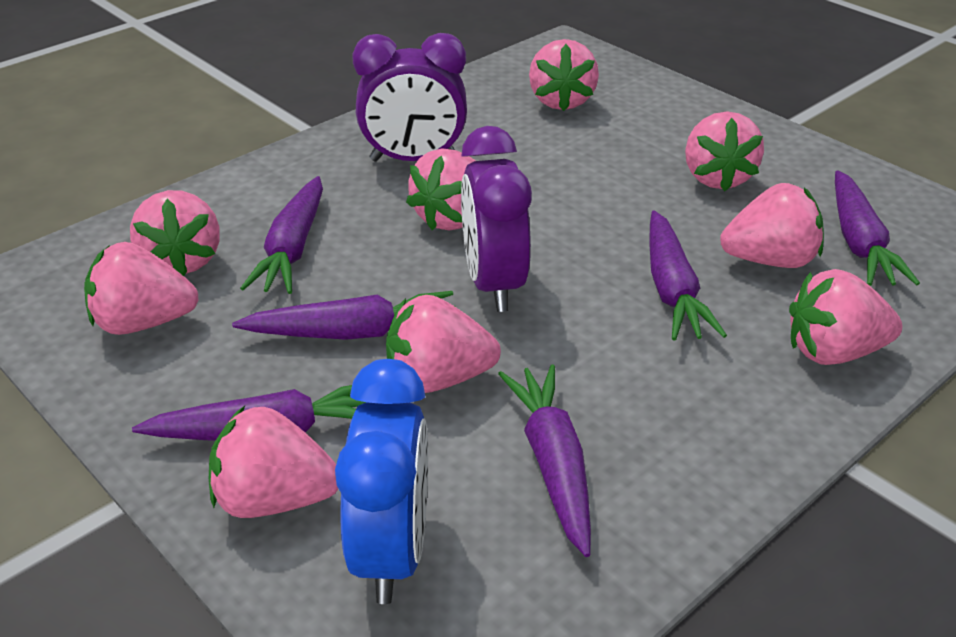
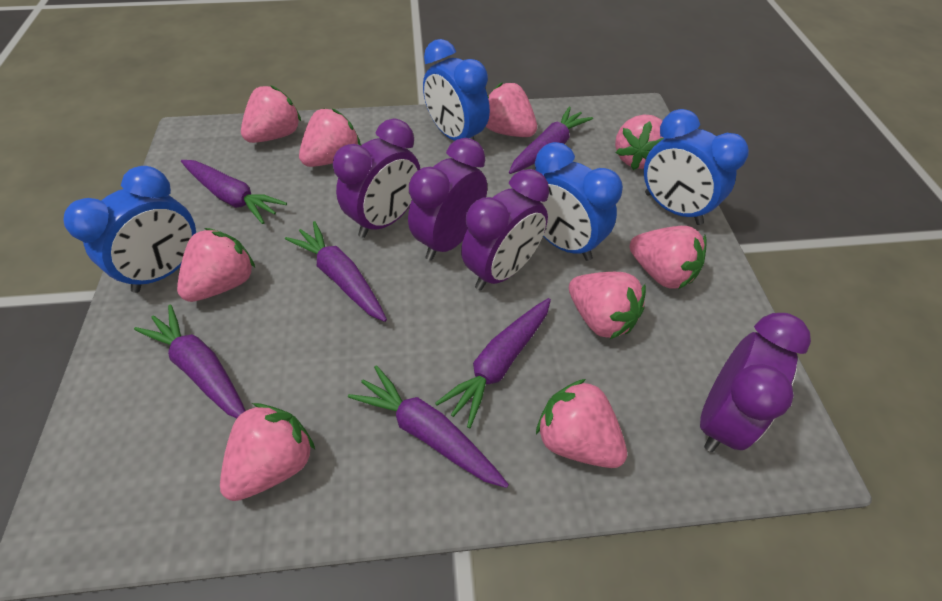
blue clock: 1 -> 4
purple clock: 2 -> 4

